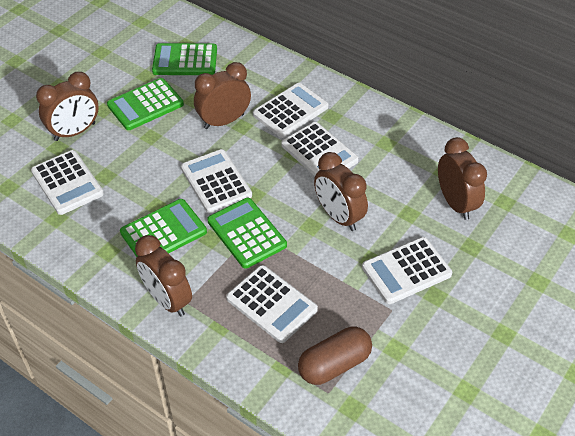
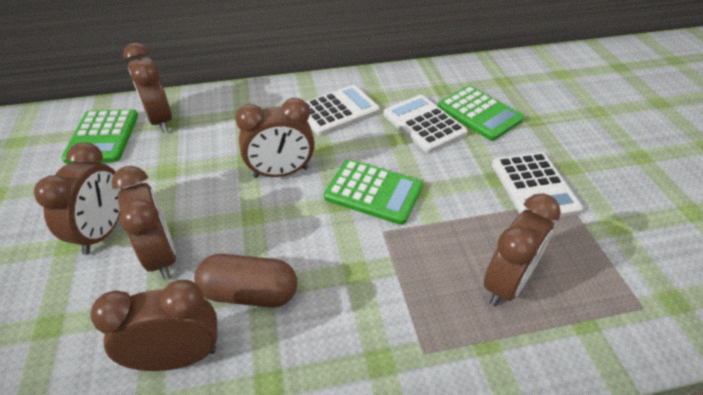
brown clock: 5 -> 6
green calculator: 4 -> 3
white calculator: 6 -> 3

